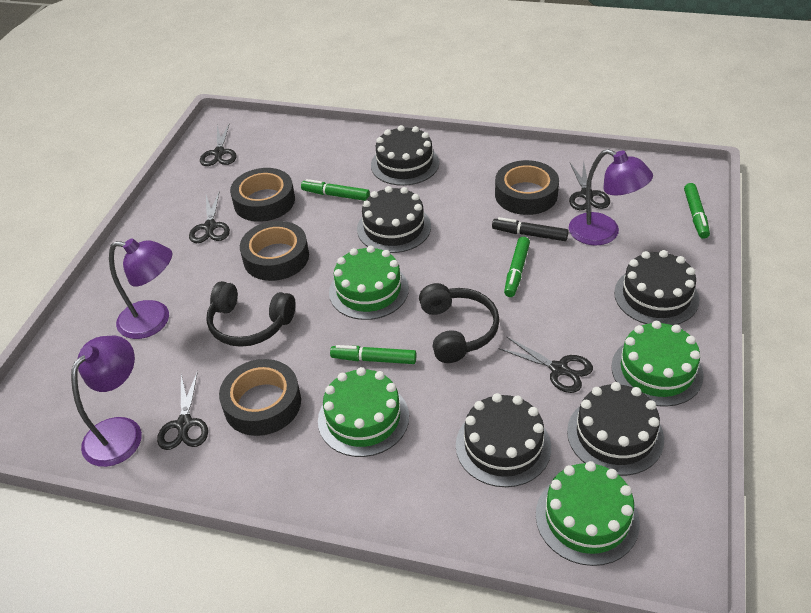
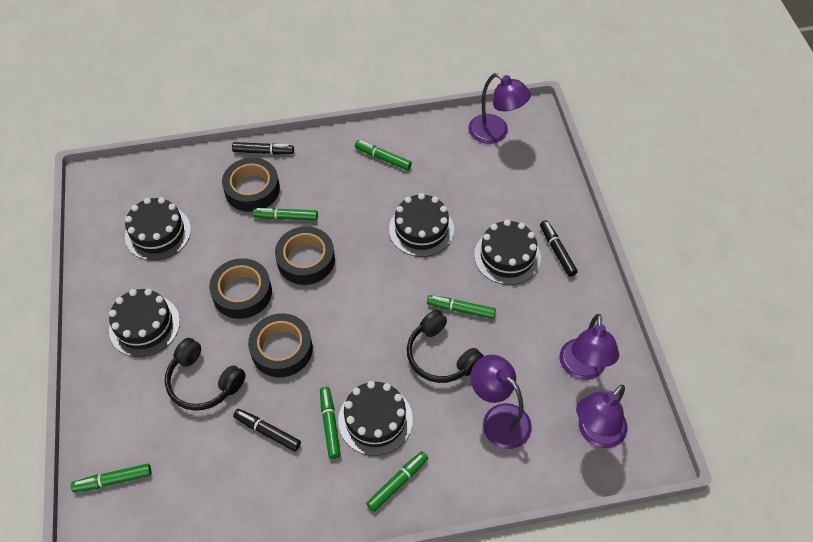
black marker: 1 -> 3
black scissors: 5 -> 0
green cake: 4 -> 0
green marker: 4 -> 6
purple lamp: 3 -> 4

